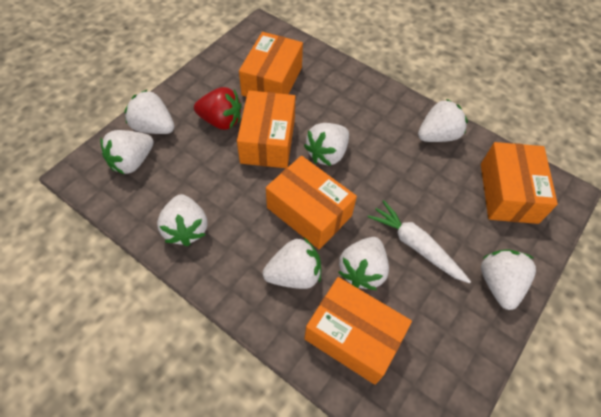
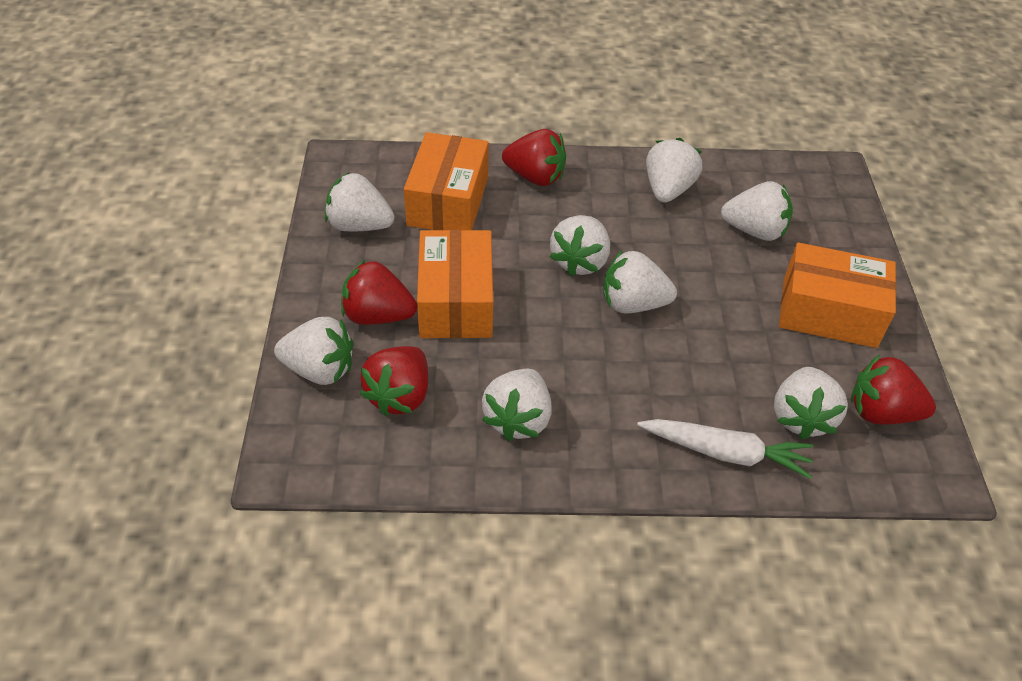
orange box: 5 -> 3
red strawberry: 1 -> 4

